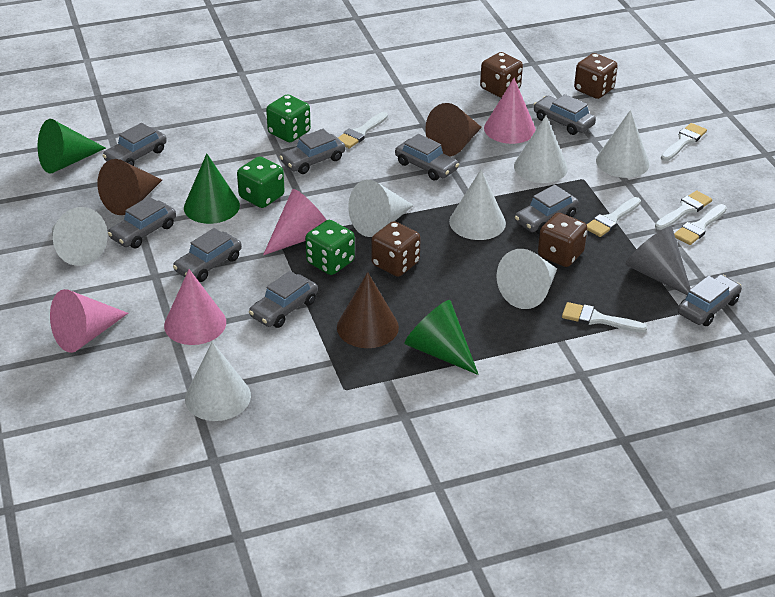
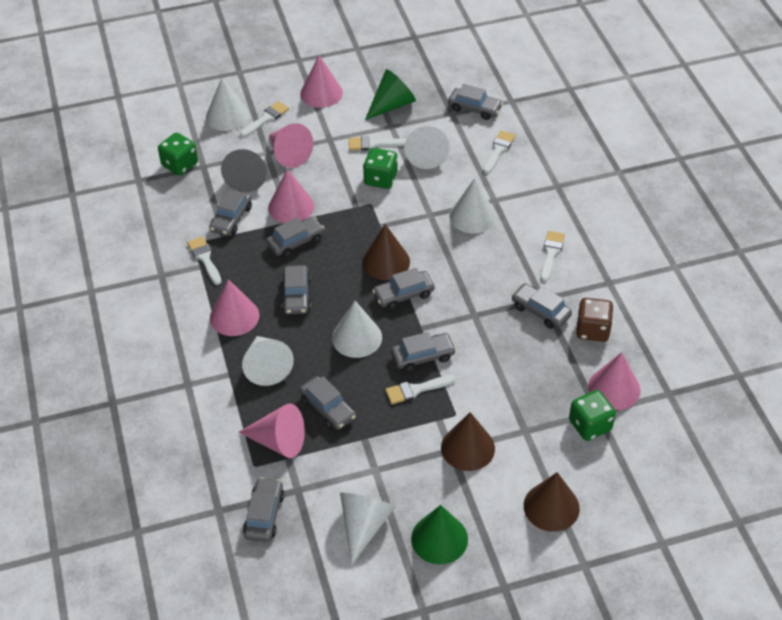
brown dice: 4 -> 1
green cone: 3 -> 2
pink cone: 4 -> 6
white cone: 7 -> 6

